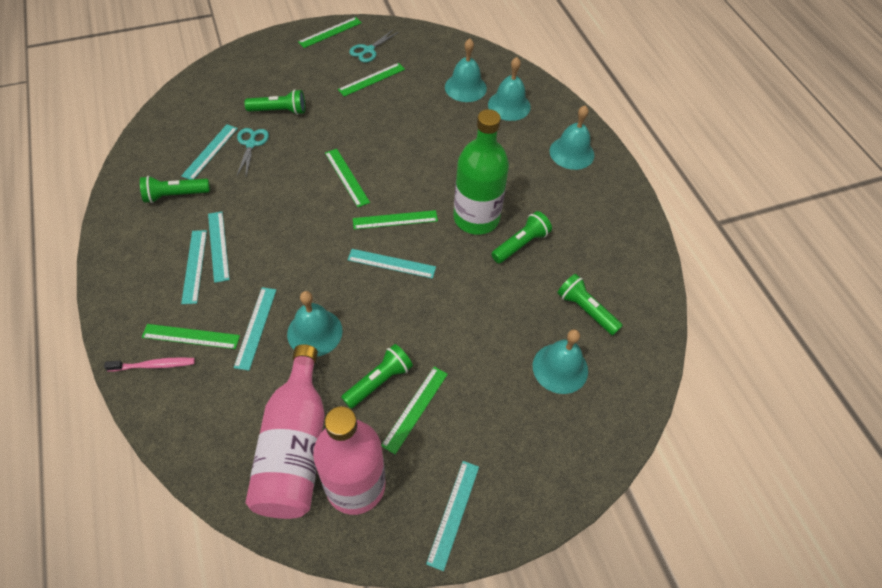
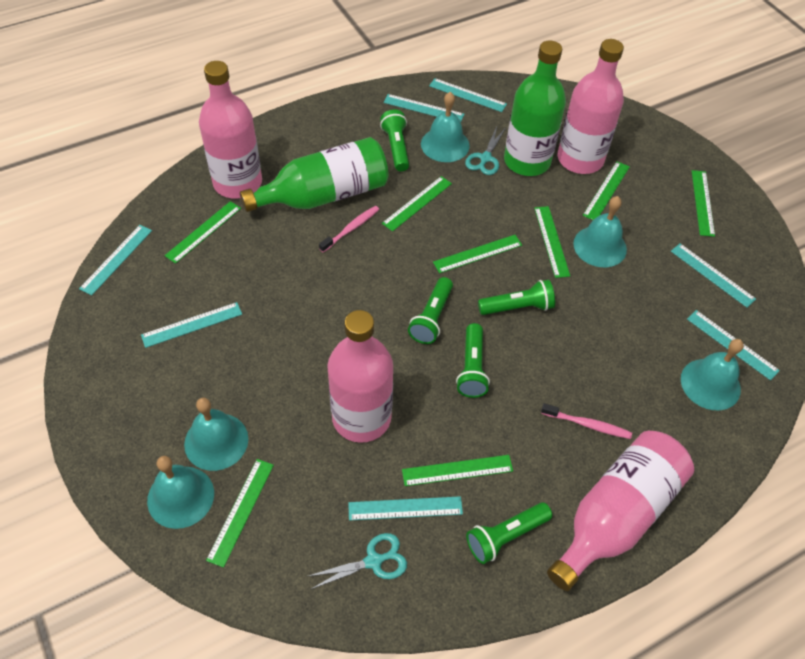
green bottle: 1 -> 2
green ruler: 6 -> 8
pink bottle: 2 -> 4
pink toothbrush: 1 -> 2
turquoise ruler: 6 -> 7

